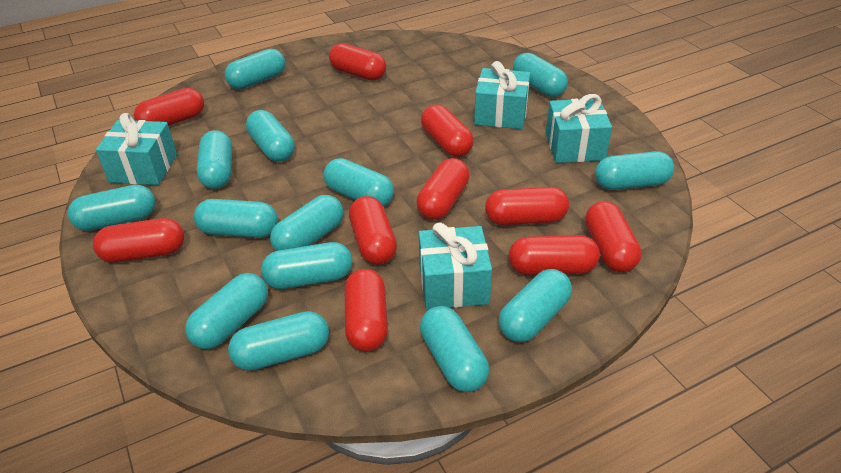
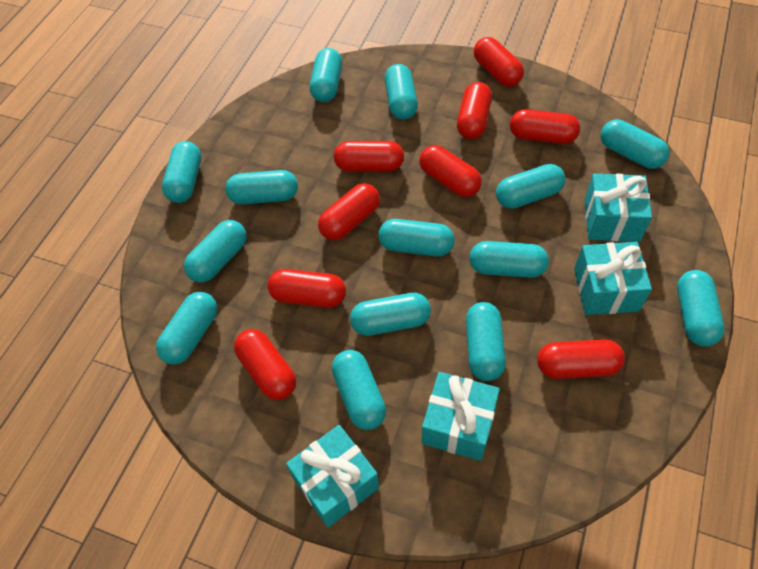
red capsule: 10 -> 9

